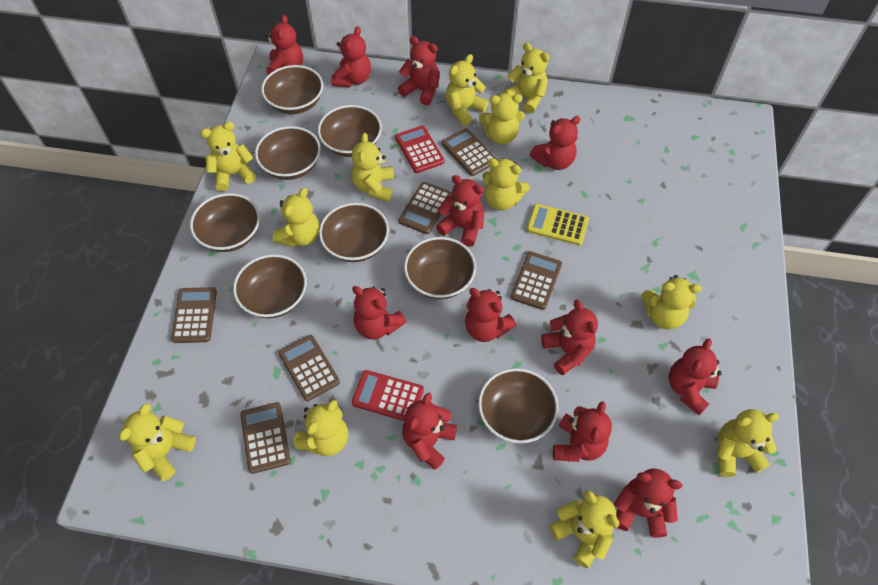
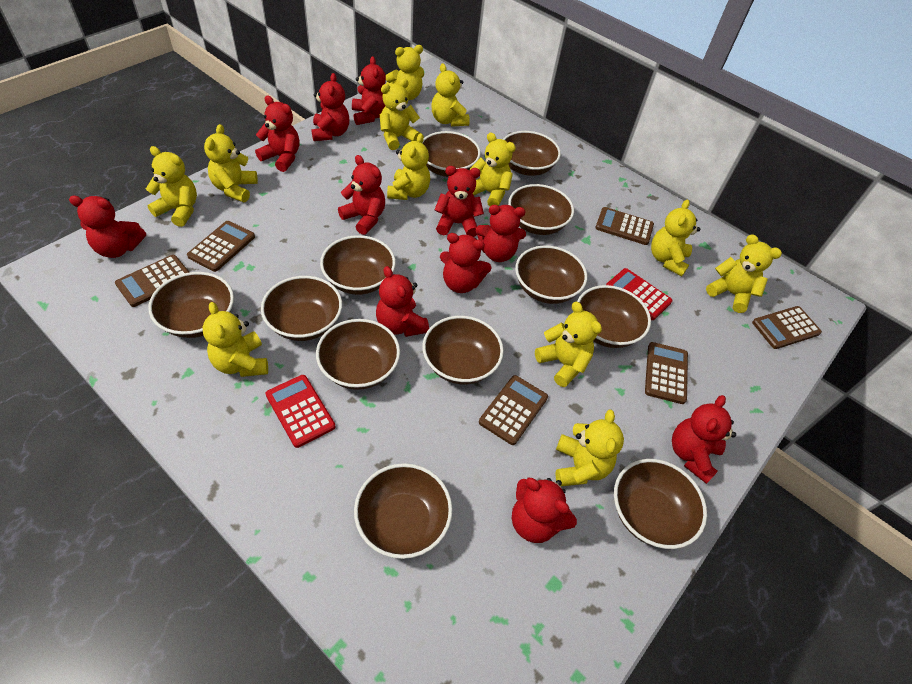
brown bowl: 8 -> 12
red teddy bear: 12 -> 11
yellow calculator: 1 -> 0

